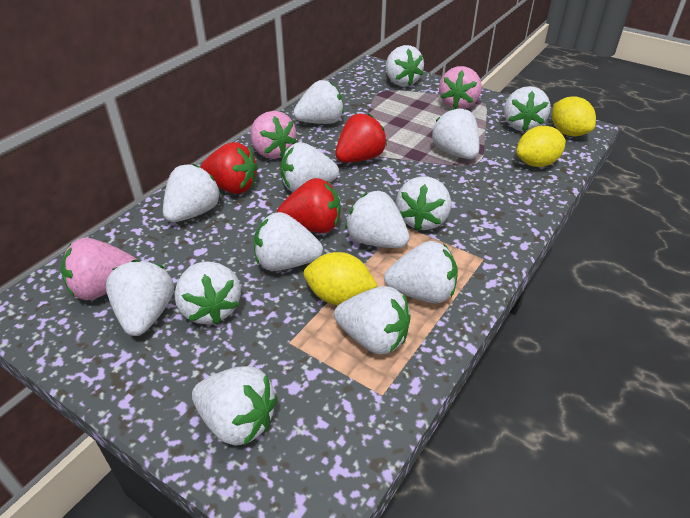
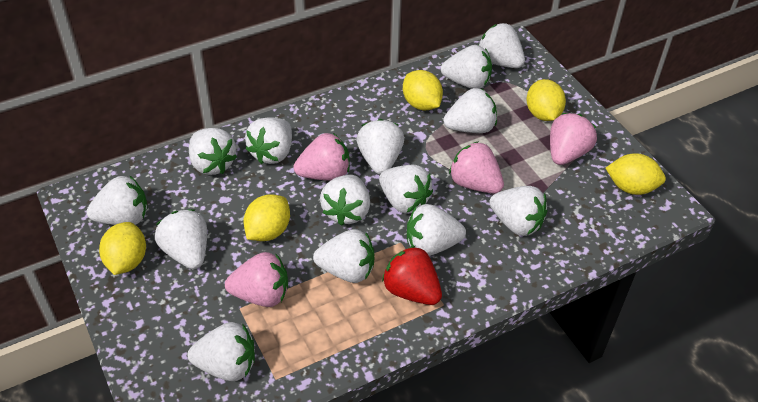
pink strawberry: 3 -> 4
red strawberry: 3 -> 1
yellow lemon: 3 -> 5

